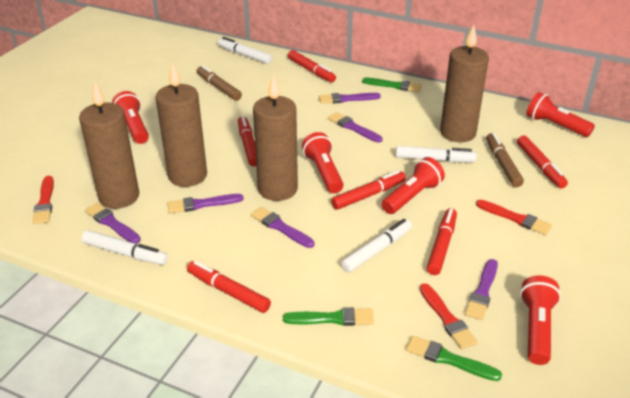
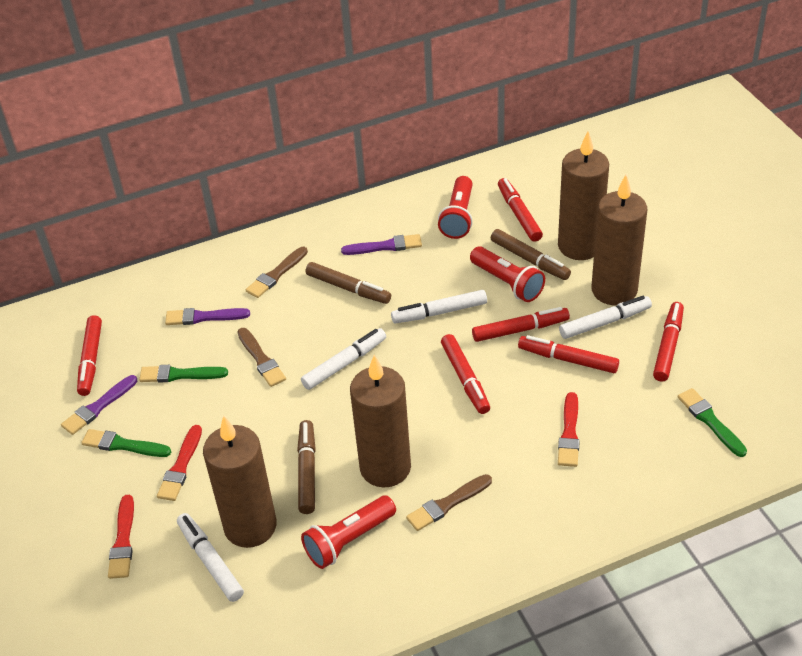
brown brush: 0 -> 3
brown marker: 2 -> 3
purple brush: 6 -> 3
red flashlight: 5 -> 3

